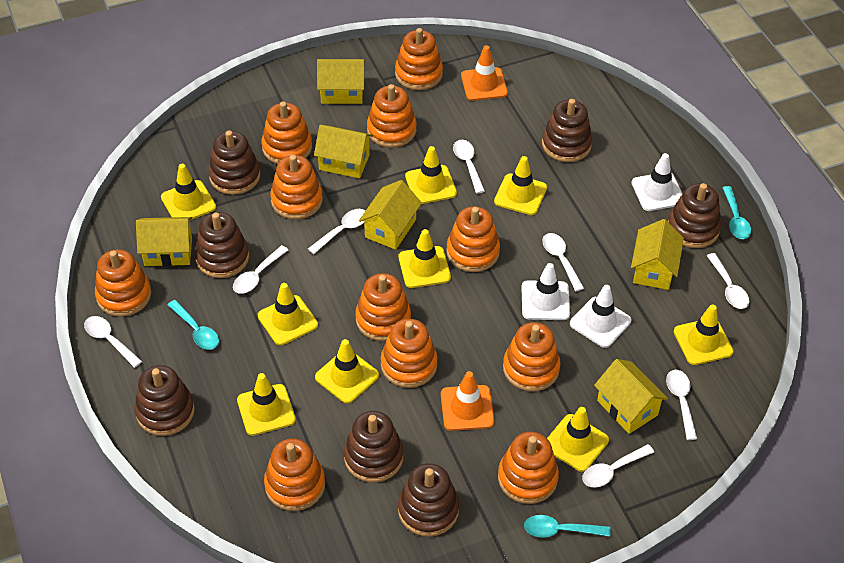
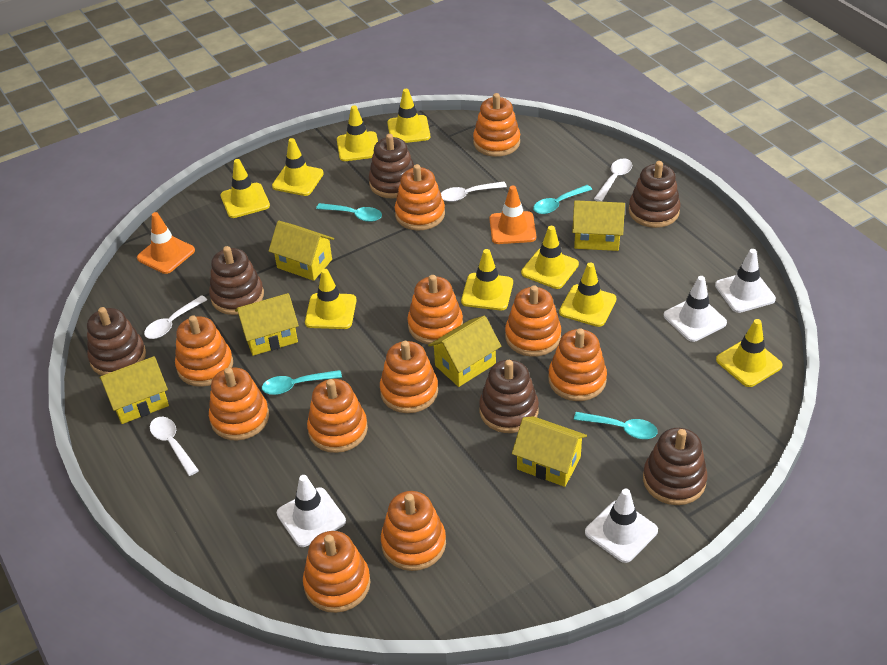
brown stacking toy: 7 -> 6
turquoise spoon: 3 -> 4
white spoon: 8 -> 4
white traffic cone: 3 -> 4

